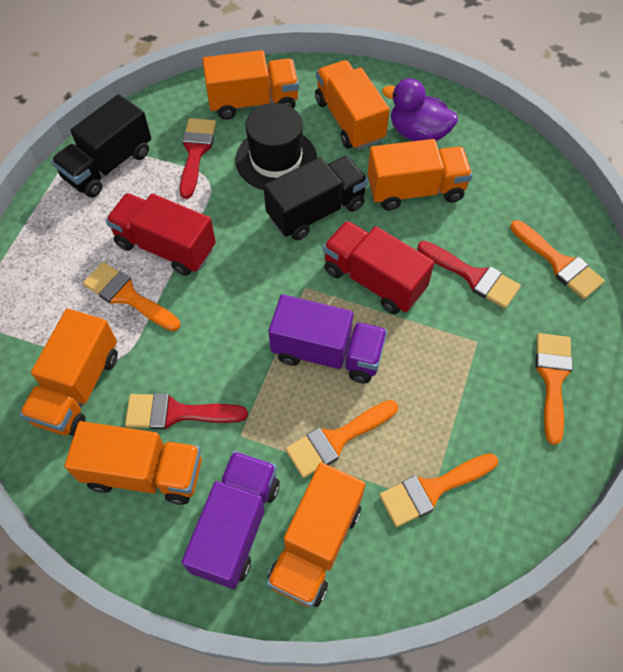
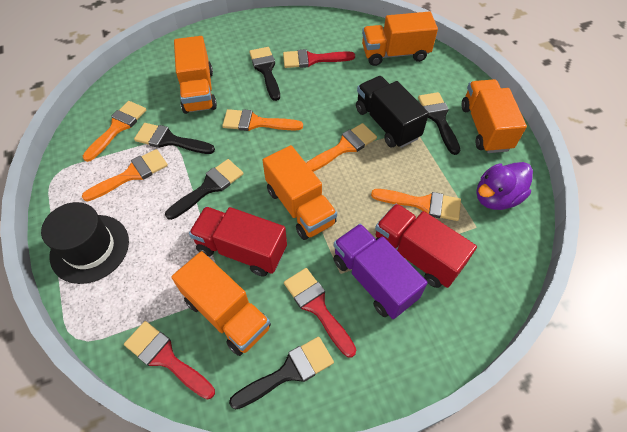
black brush: 0 -> 5
black truck: 2 -> 1
orange truck: 6 -> 5
purple truck: 2 -> 1

